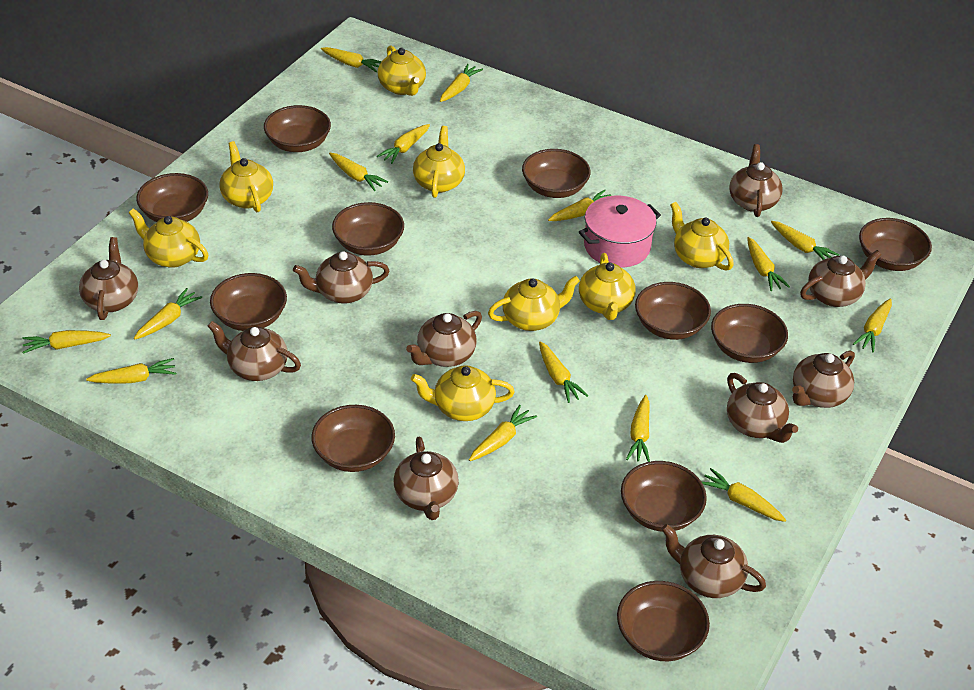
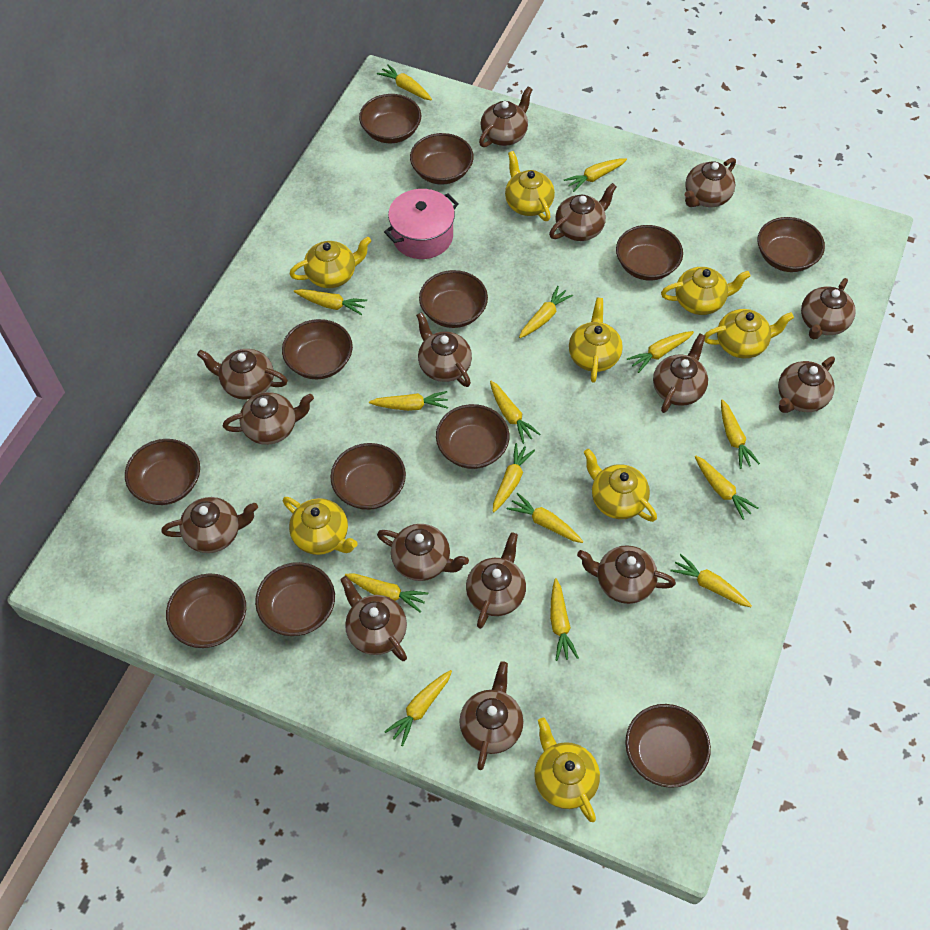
brown bowl: 11 -> 12
brown teapot: 10 -> 15

